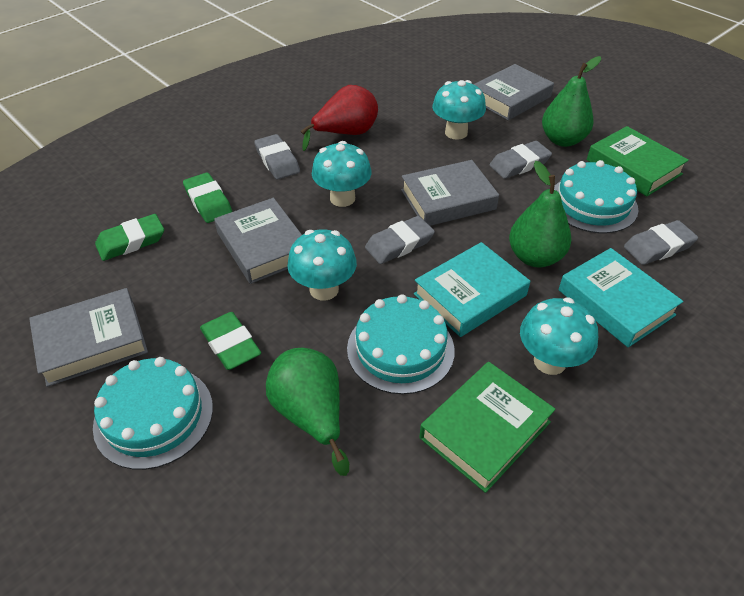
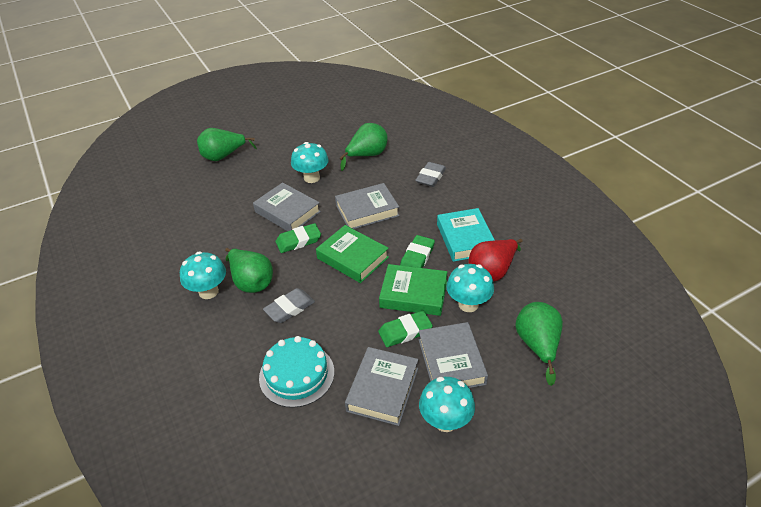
green pear: 3 -> 4
grey eraser: 4 -> 2
turquoise book: 2 -> 1
turquoise cake: 3 -> 1

